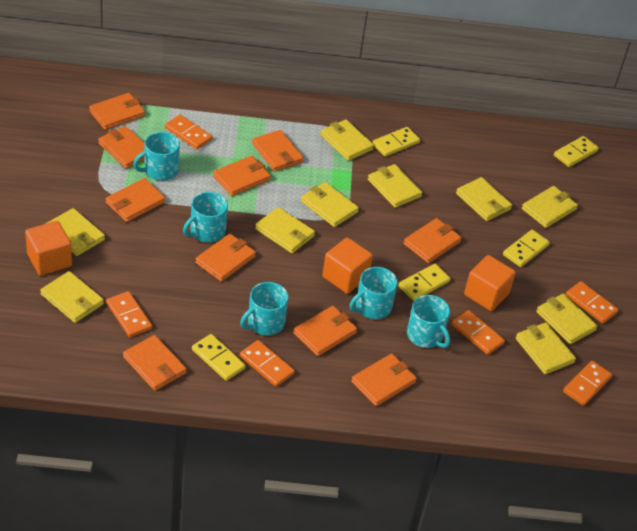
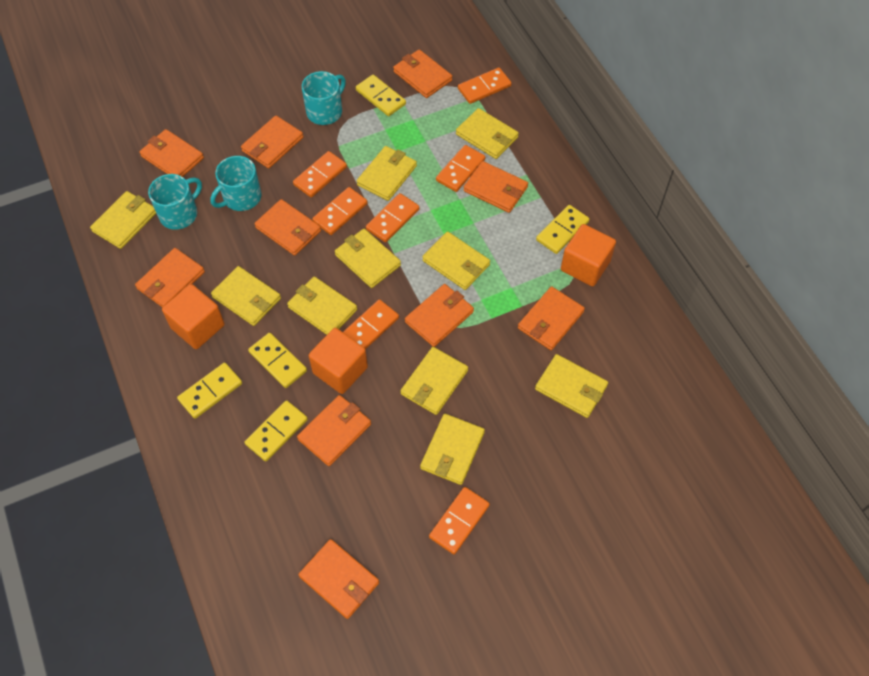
orange domino: 6 -> 7
turquoise mug: 5 -> 3

